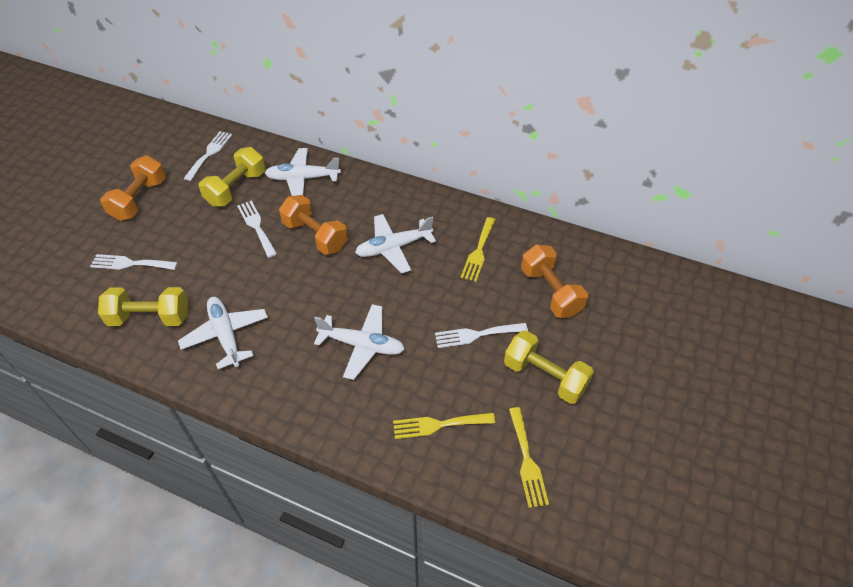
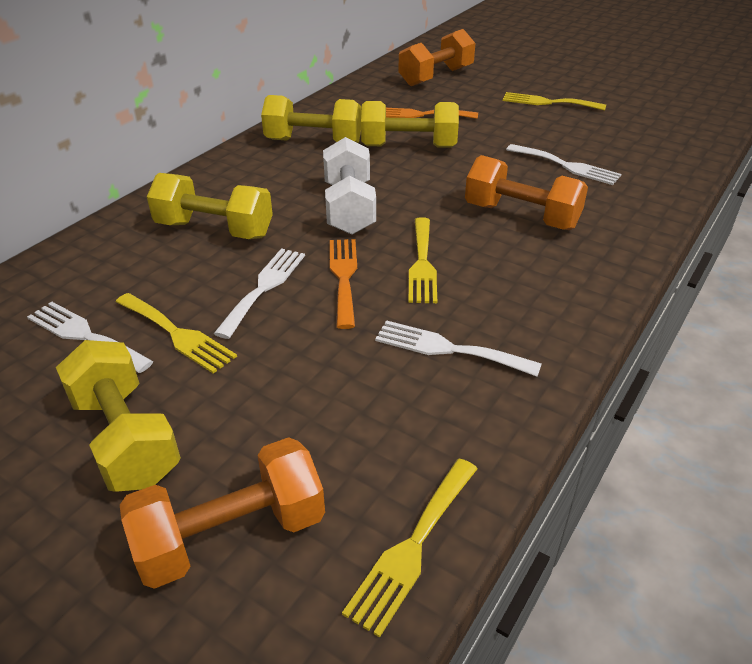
orange fork: 0 -> 2
white dumbbell: 0 -> 1
white plane: 4 -> 0
yellow dumbbell: 3 -> 4
yellow fork: 3 -> 4

